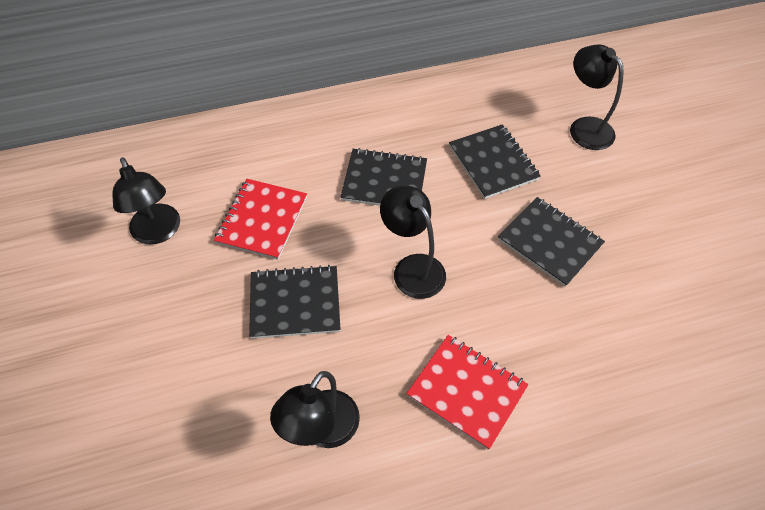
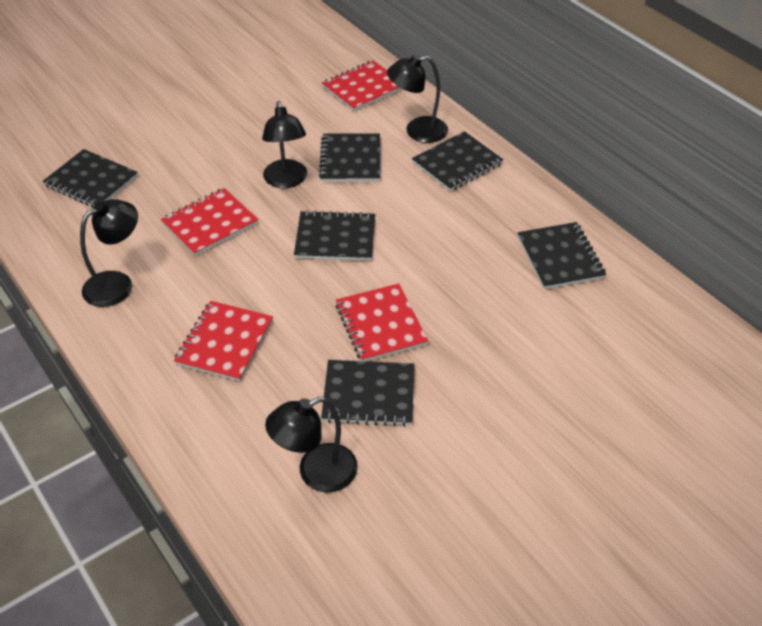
black notebook: 4 -> 6
red notebook: 2 -> 4

